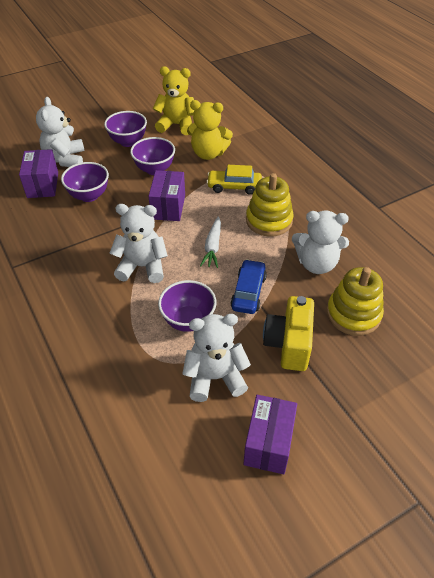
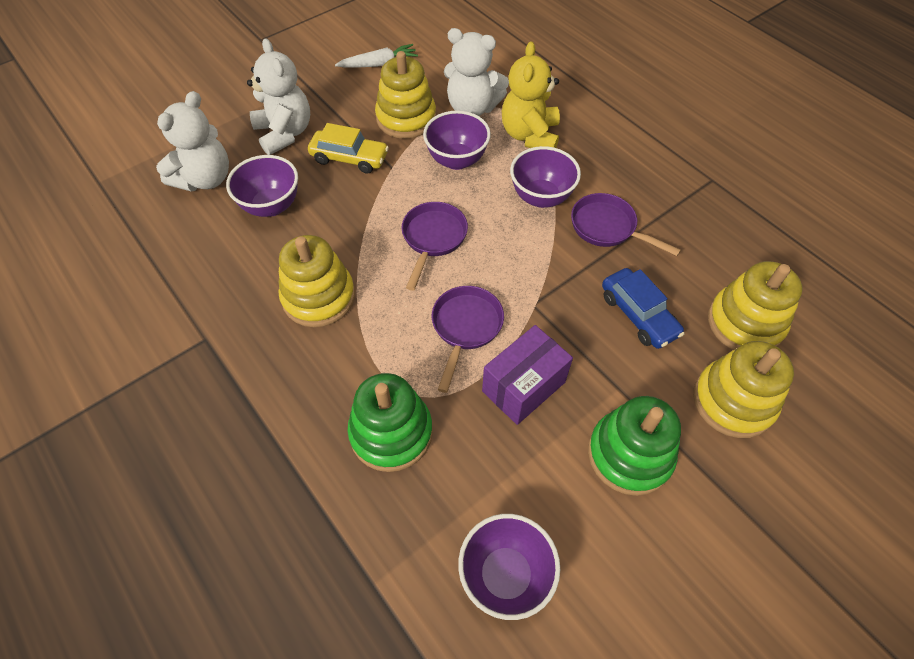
green stacking toy: 0 -> 2
purple box: 3 -> 1
purple pan: 0 -> 3
white teddy bear: 4 -> 3
yellow camera: 1 -> 0
yellow stacking toy: 2 -> 4
yellow teddy bear: 2 -> 1

